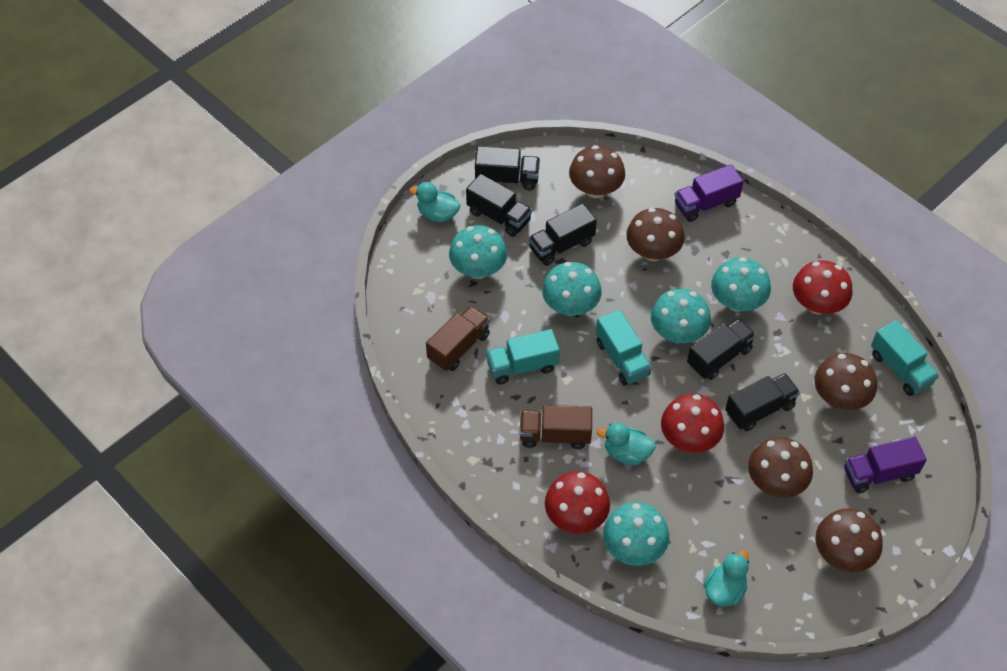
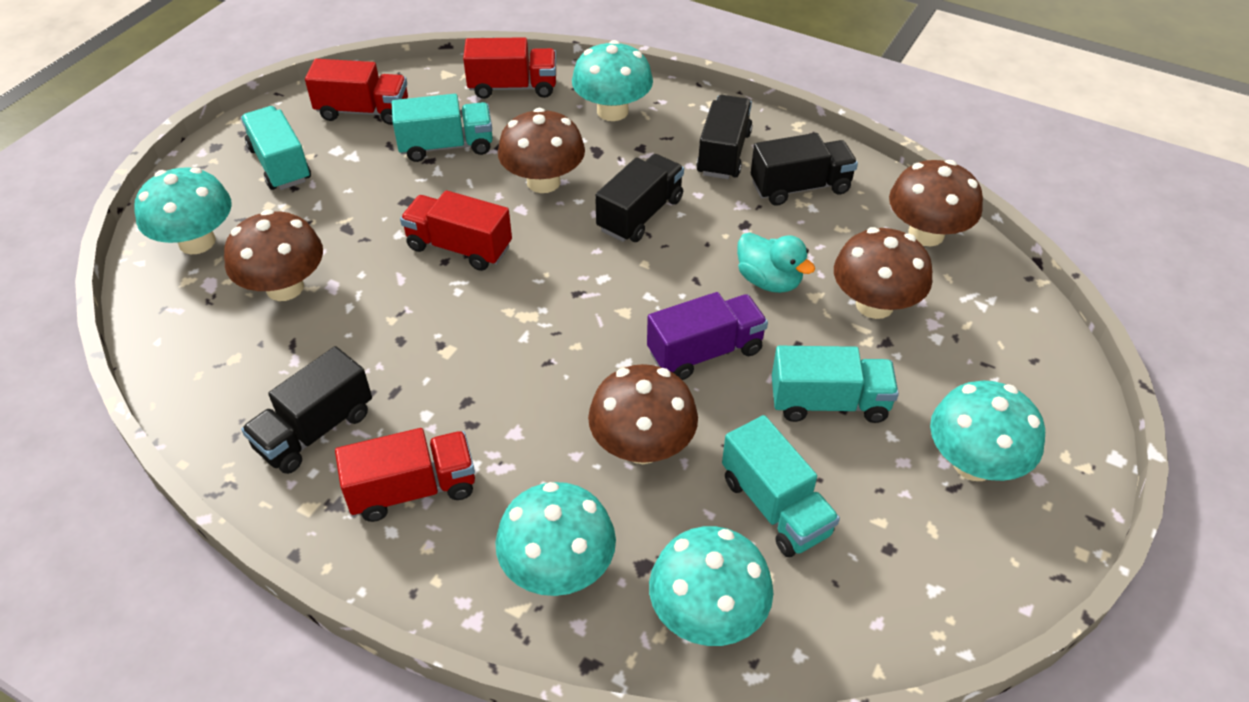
black truck: 5 -> 4
brown truck: 2 -> 0
purple truck: 2 -> 1
red mushroom: 3 -> 0
red truck: 0 -> 4
turquoise duck: 3 -> 1
turquoise truck: 3 -> 4

